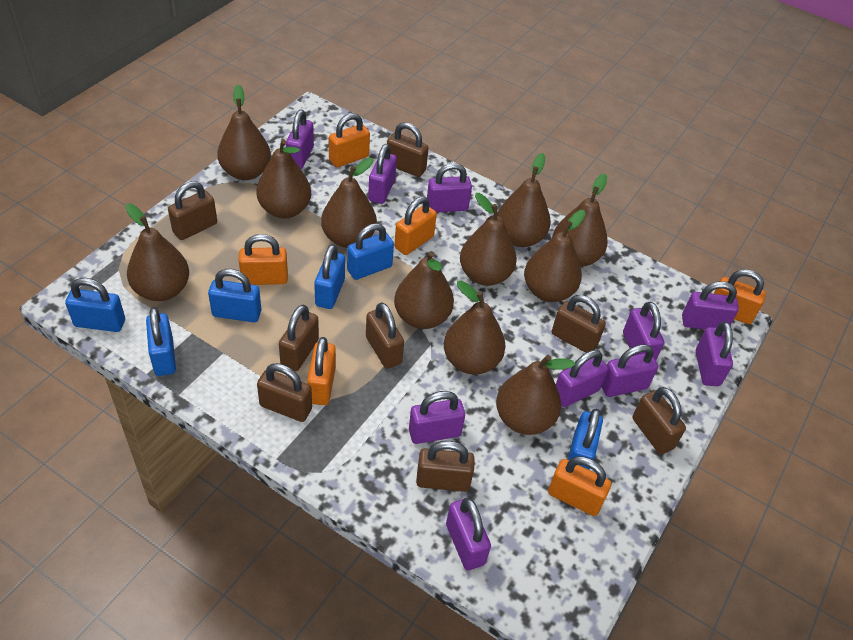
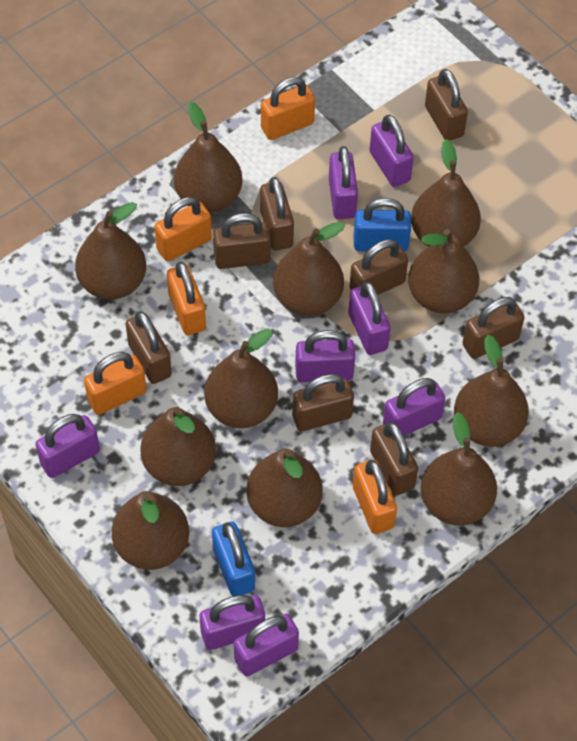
blue padlock: 6 -> 2
orange padlock: 6 -> 5
purple padlock: 10 -> 8

